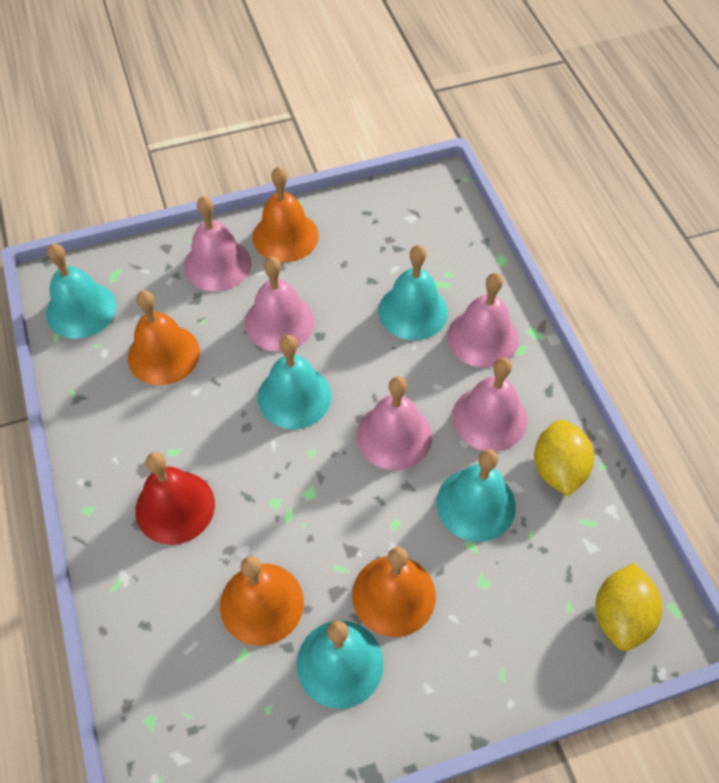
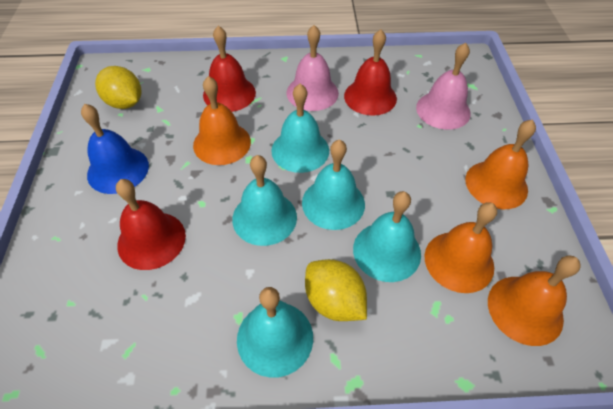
blue bell: 0 -> 1
pink bell: 5 -> 2
red bell: 1 -> 3

